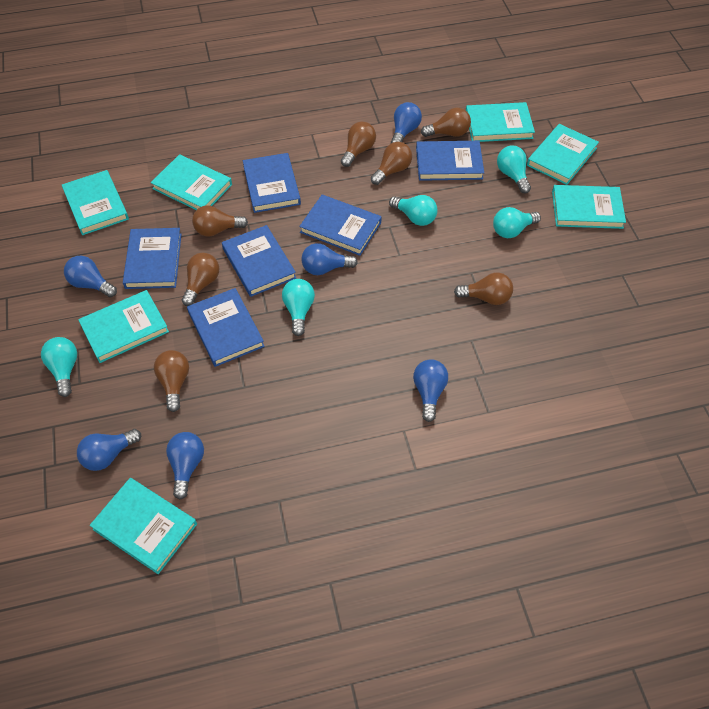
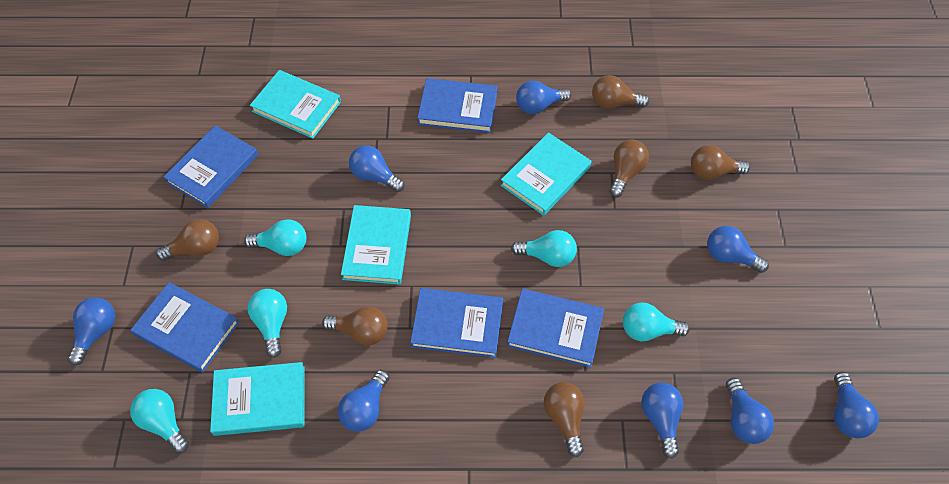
blue book: 6 -> 5
blue light bulb: 6 -> 8
brown light bulb: 7 -> 6
turquoise book: 7 -> 4

